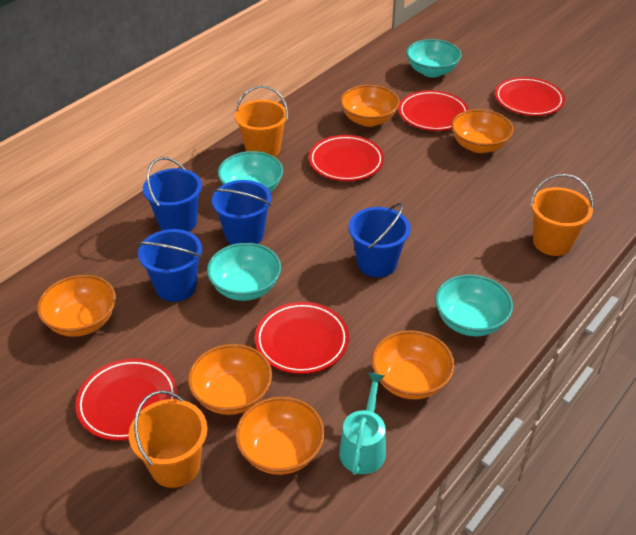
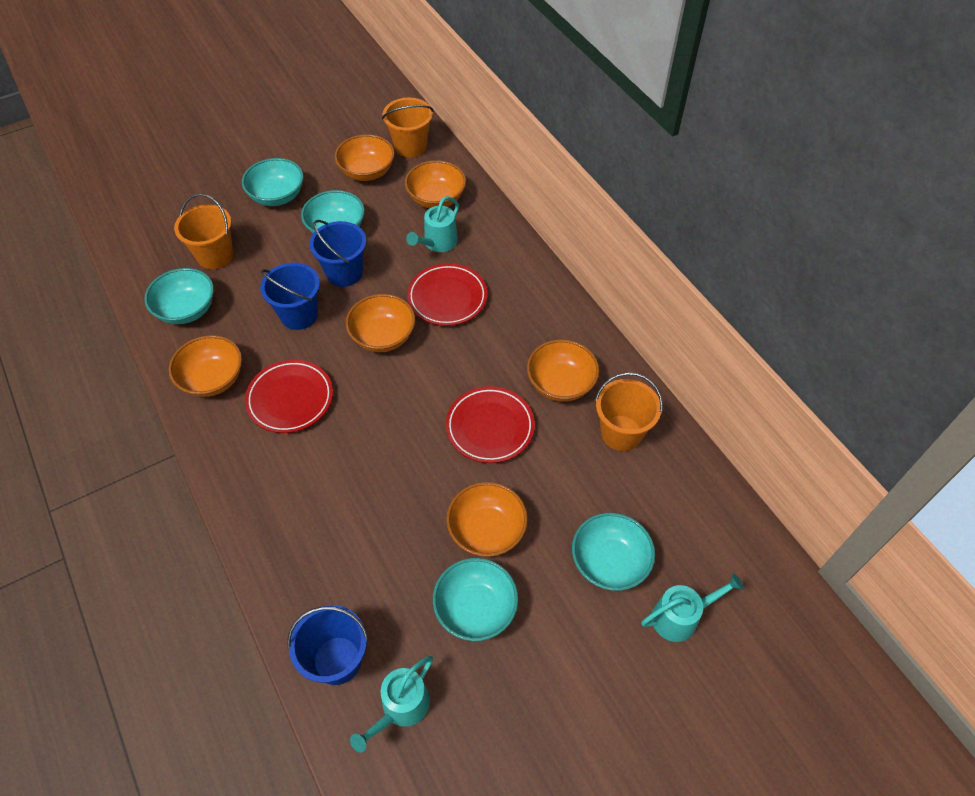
blue bucket: 4 -> 3
red plate: 5 -> 3
turquoise bowl: 4 -> 5
turquoise watering can: 1 -> 3

